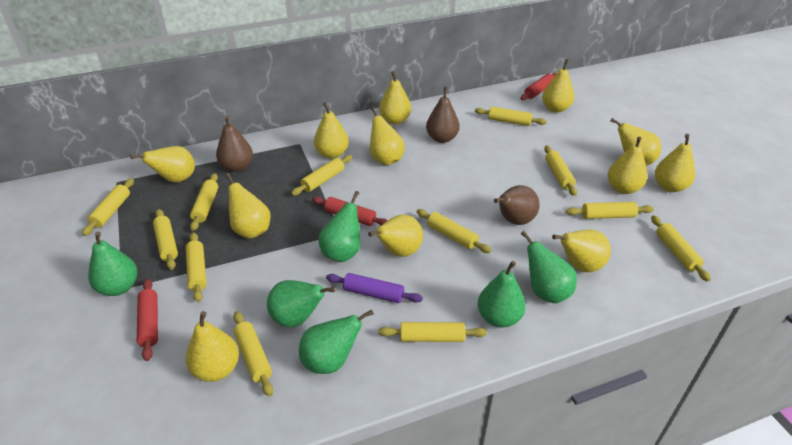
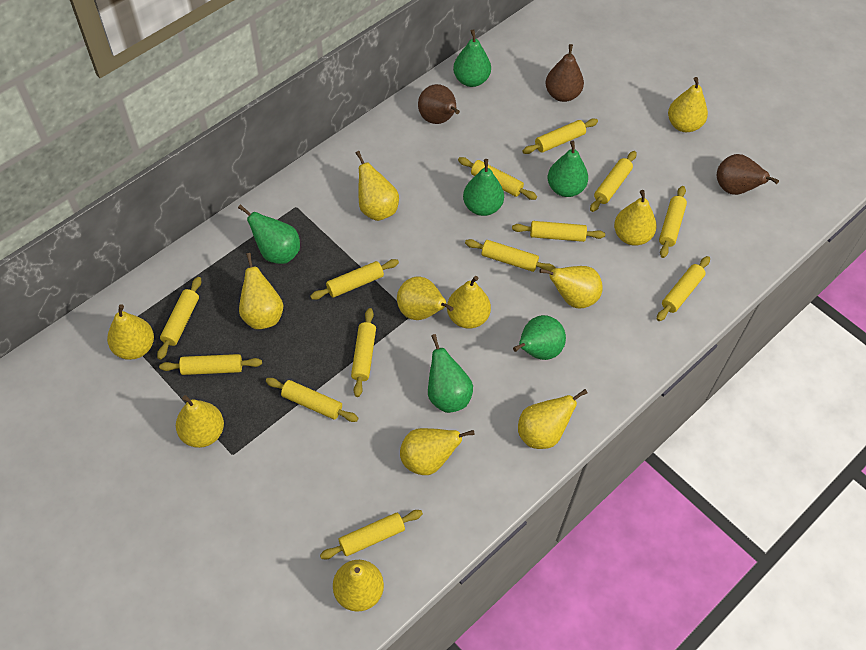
purple rolling pin: 1 -> 0
red rolling pin: 3 -> 0
yellow rolling pin: 12 -> 13

